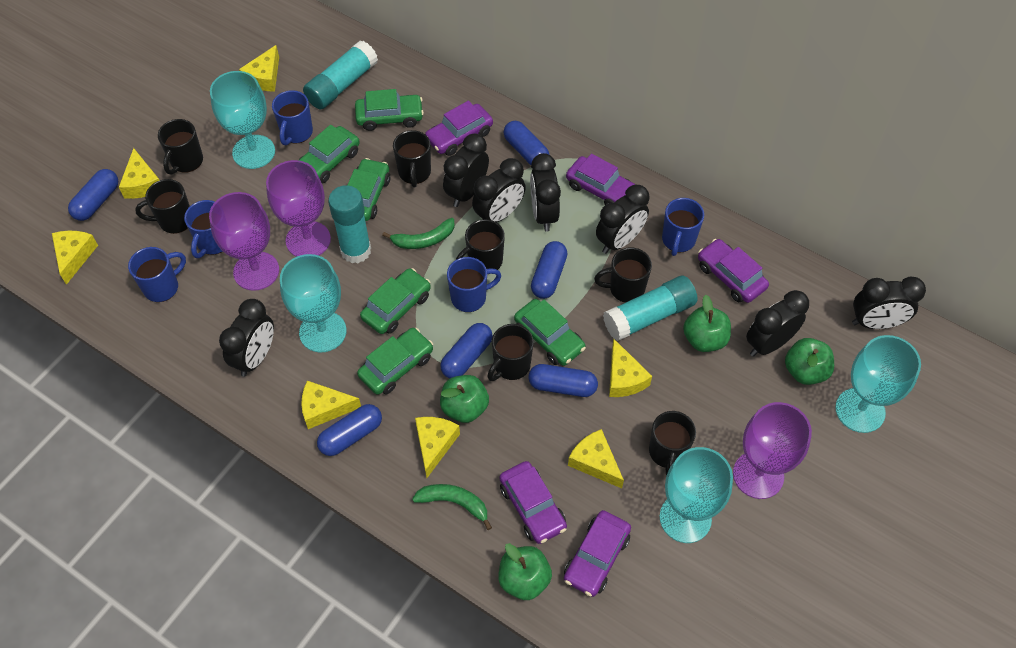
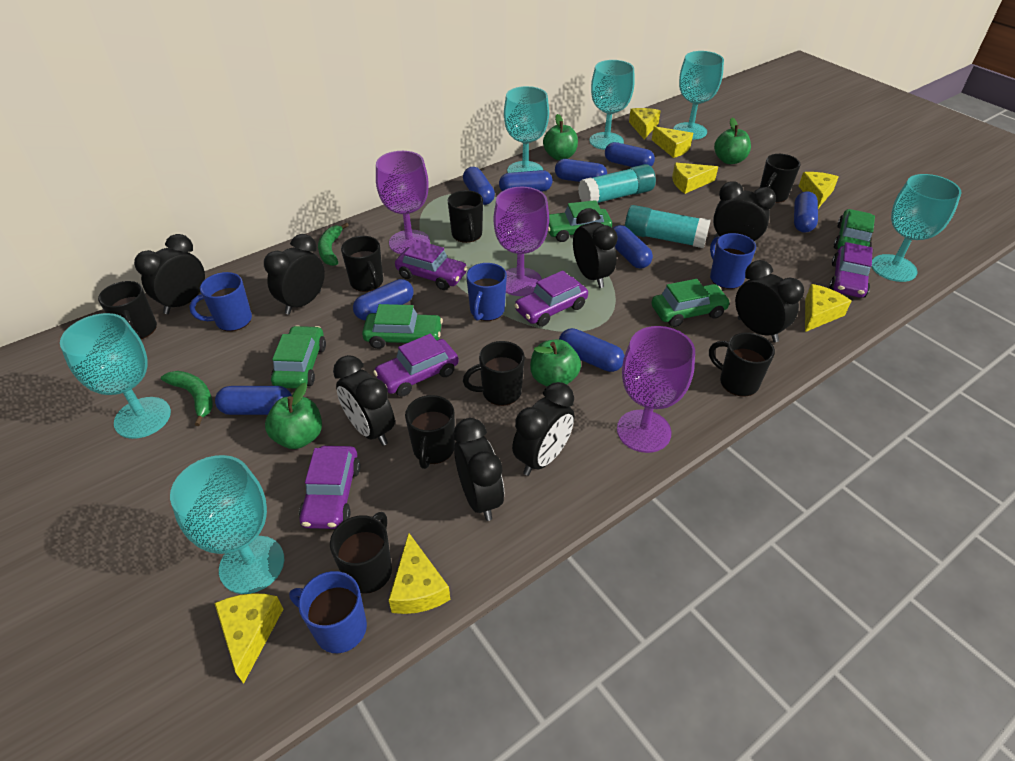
black clock: 7 -> 8
black mug: 7 -> 8
blue capsule: 6 -> 9
blue mug: 5 -> 4
green car: 6 -> 5
turquoise glue stick: 3 -> 2
turquoise goblet: 4 -> 6

